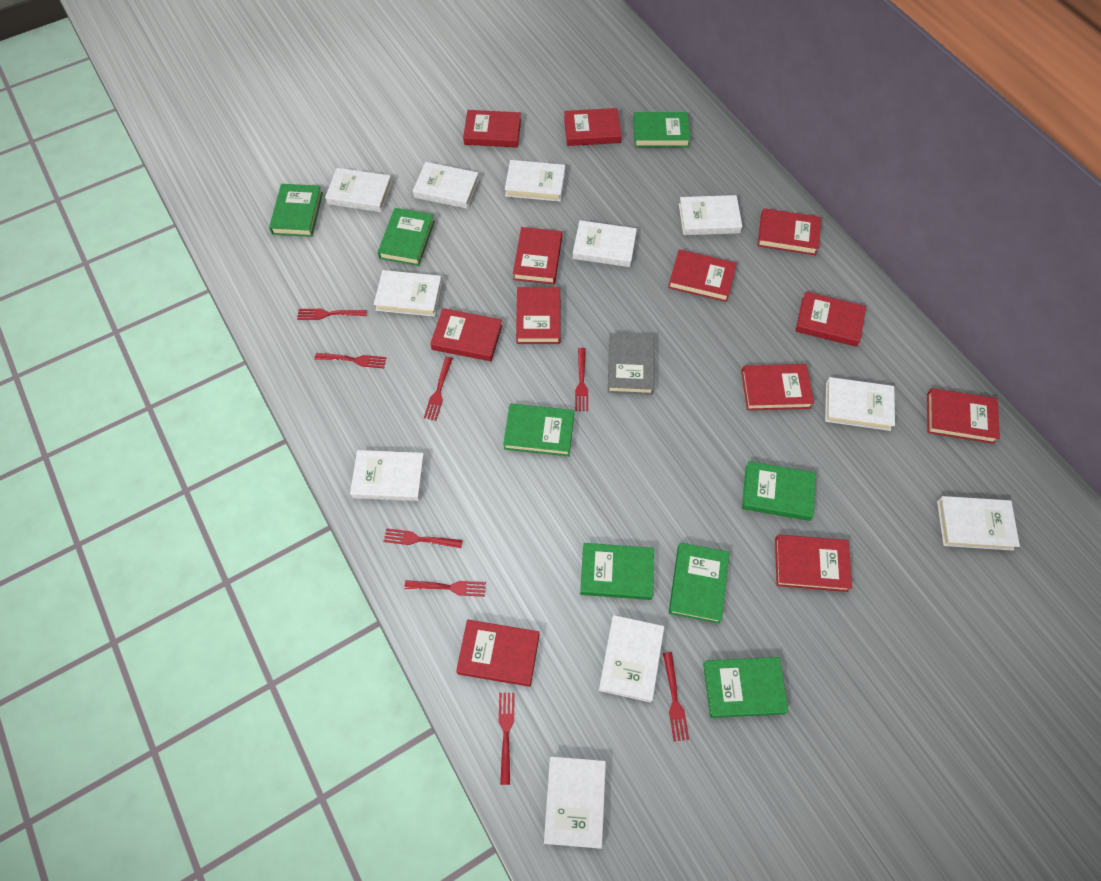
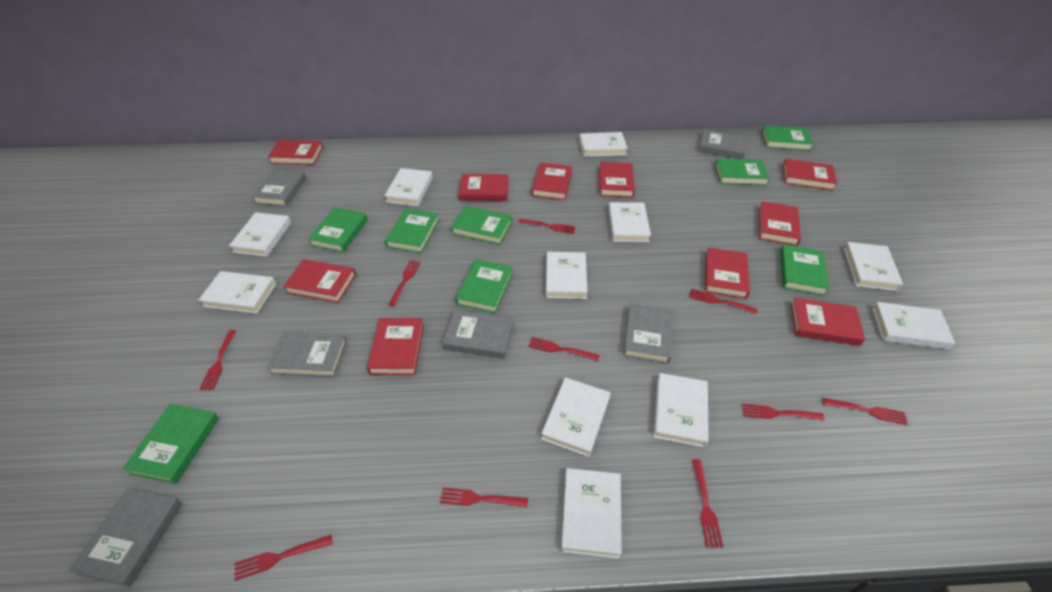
grey book: 1 -> 6
red book: 12 -> 10
red fork: 8 -> 10

